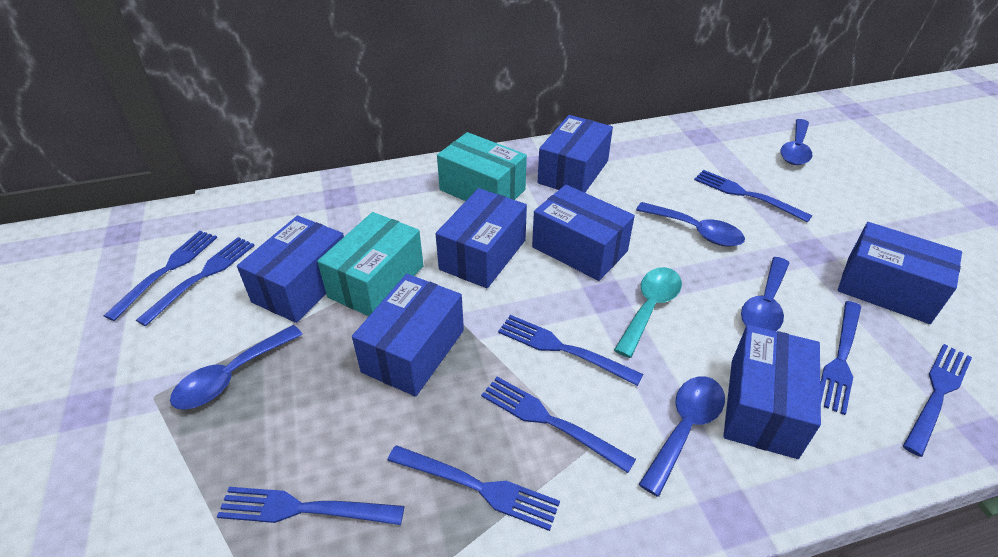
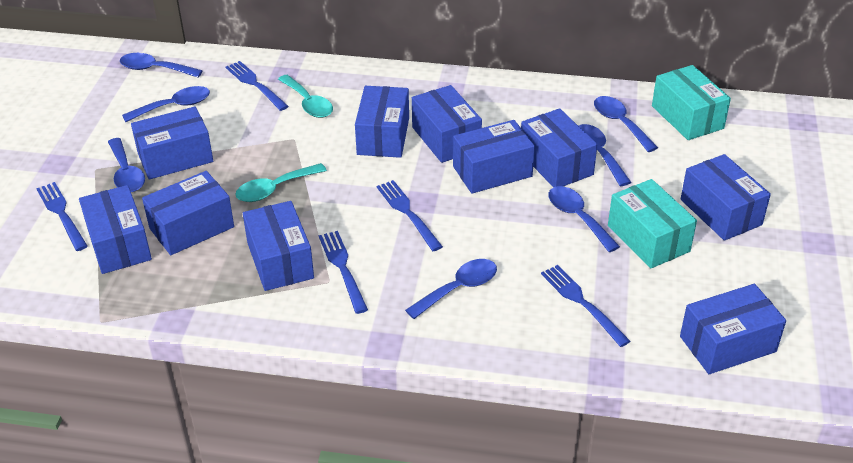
blue box: 7 -> 10
blue fork: 9 -> 5
blue spoon: 5 -> 7
turquoise spoon: 1 -> 2

